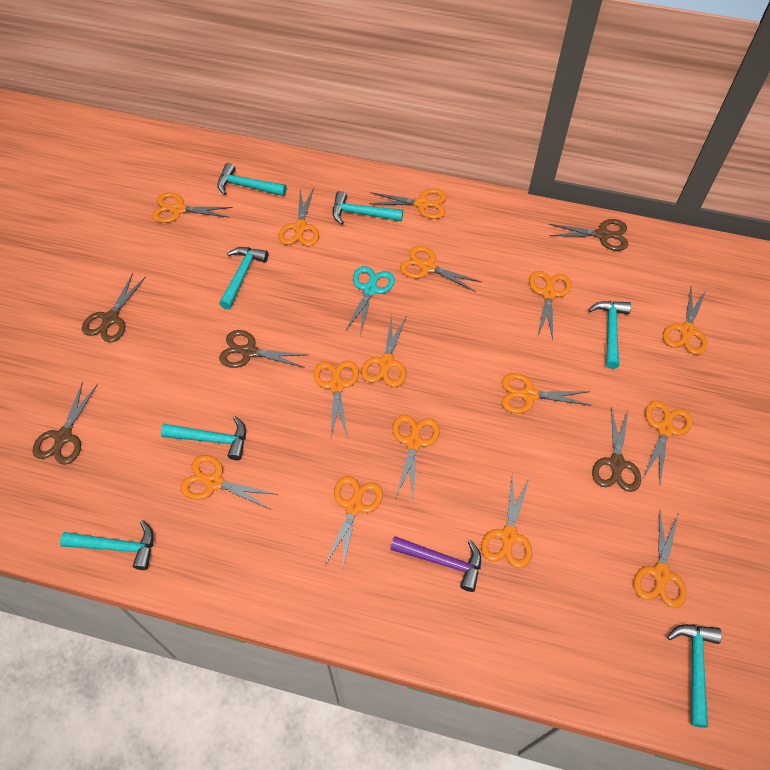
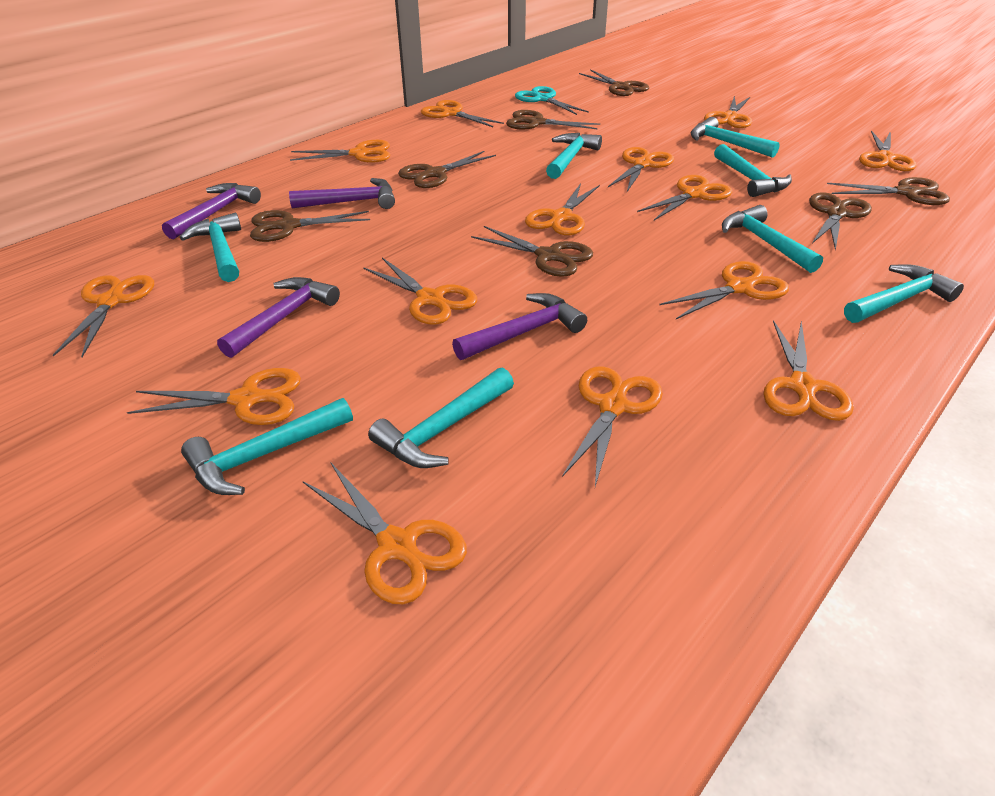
brown scissors: 5 -> 7
orange scissors: 15 -> 14
purple hammer: 1 -> 4
turquoise hammer: 7 -> 8

